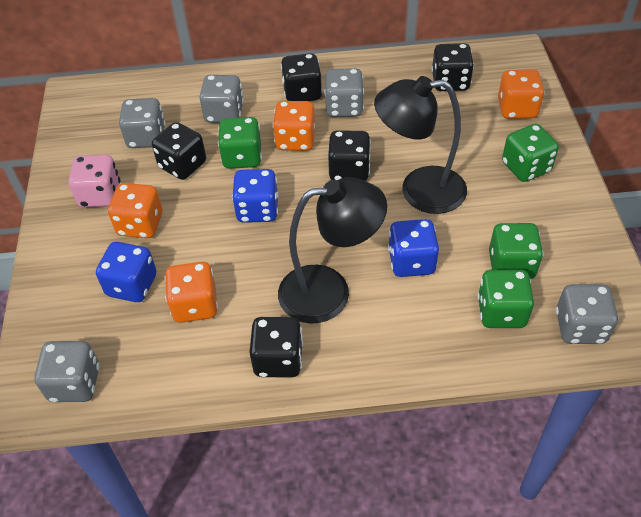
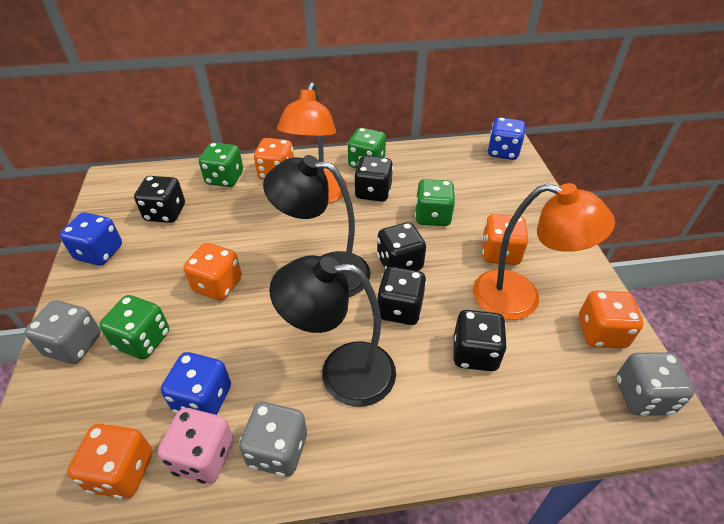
grey dice: 5 -> 3
orange dice: 4 -> 5
orange lamp: 0 -> 2

